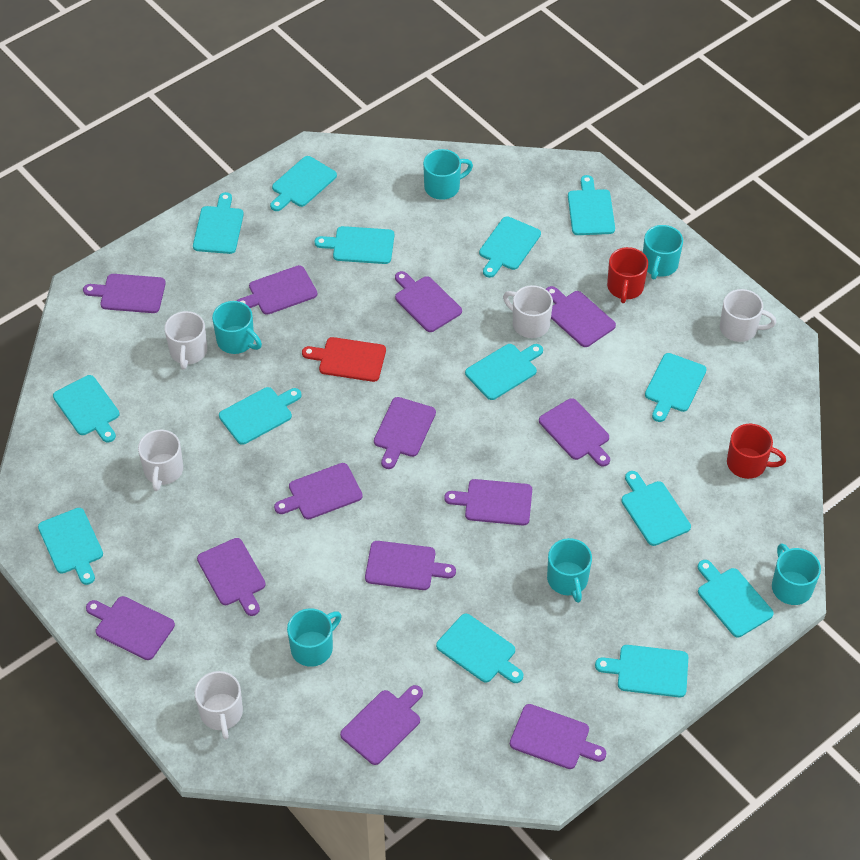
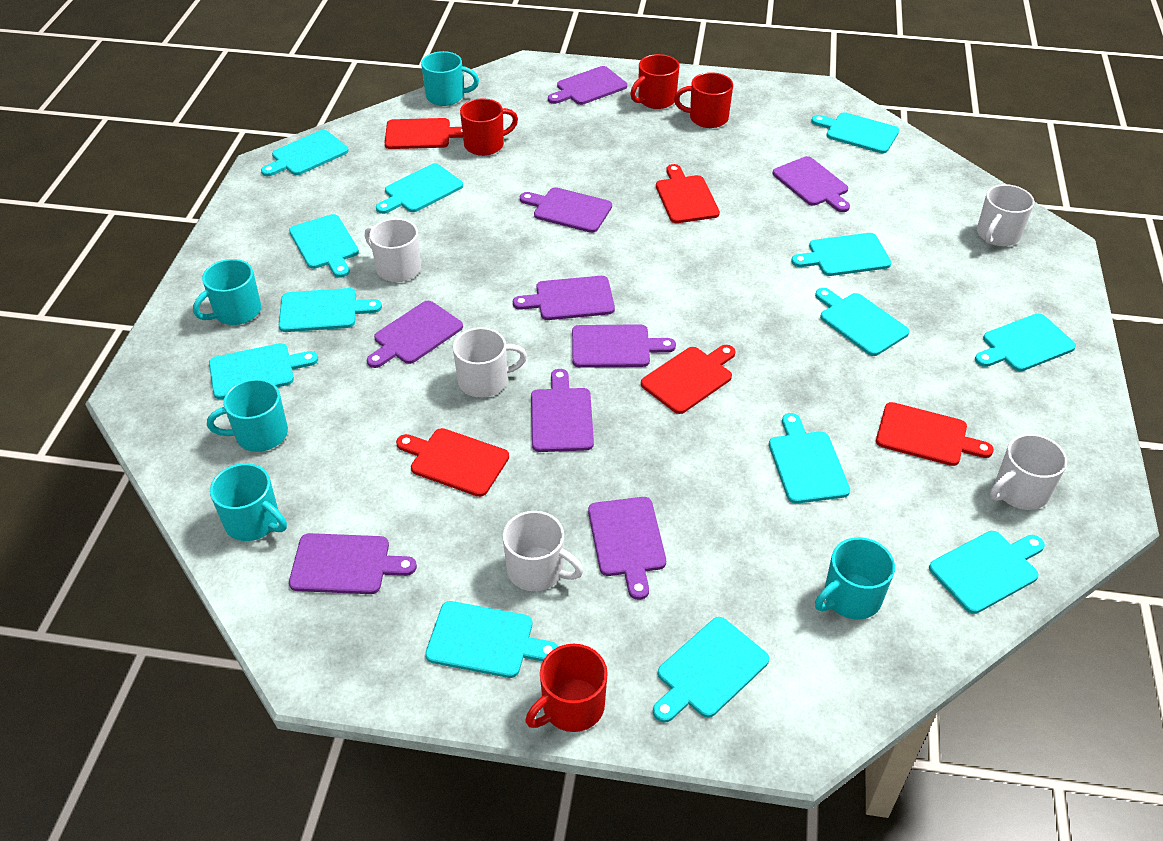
purple cutting board: 13 -> 9
red cutting board: 1 -> 5
red mug: 2 -> 4
turquoise cutting board: 14 -> 13
turquoise mug: 6 -> 5

